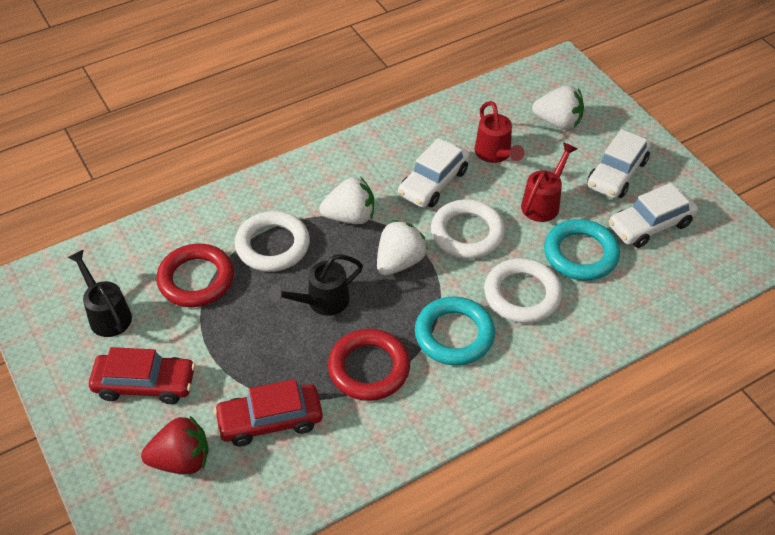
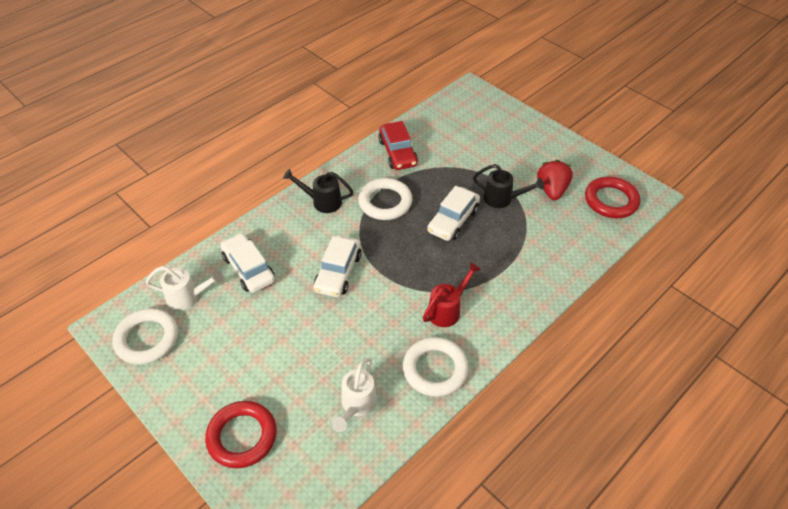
red car: 2 -> 1
red watering can: 2 -> 1
turquoise ring: 2 -> 0
white strawberry: 3 -> 0
white watering can: 0 -> 2

